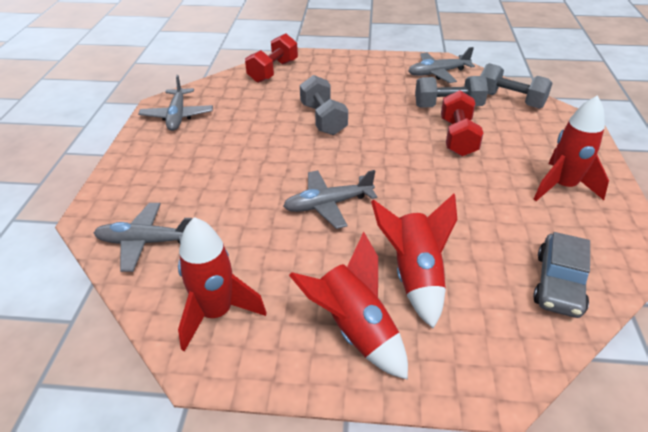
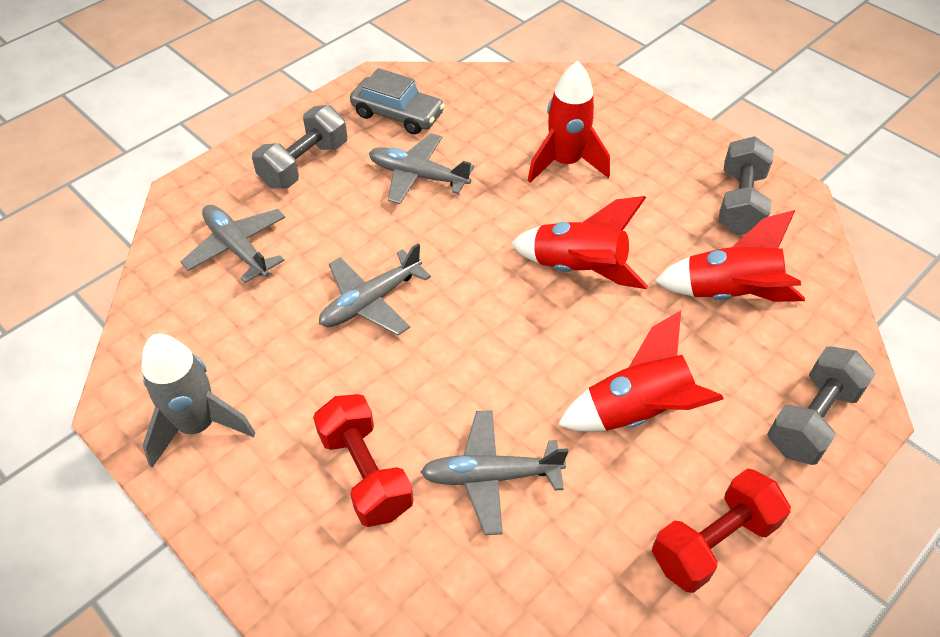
grey rocket: 0 -> 1

